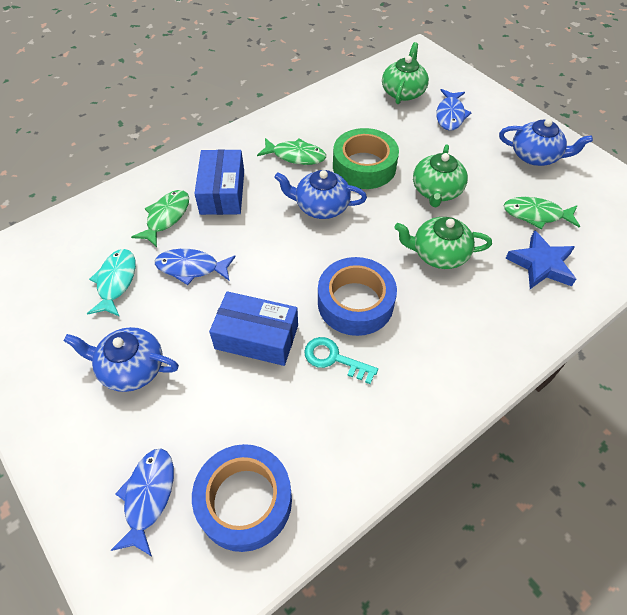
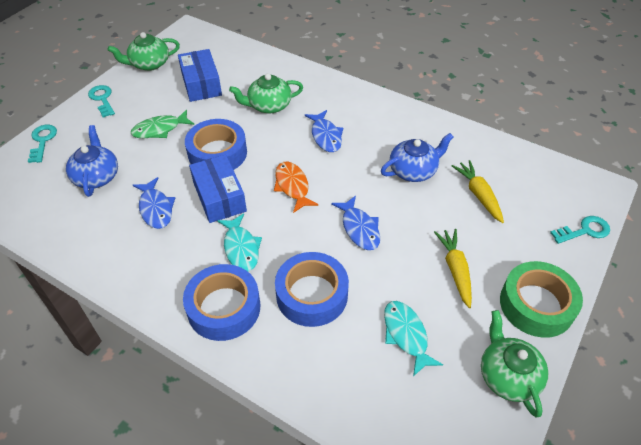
blue star: 1 -> 0
blue tape: 2 -> 3
blue teapot: 3 -> 2
green fish: 3 -> 1
orange fish: 0 -> 1
turquoise fish: 1 -> 2
turquoise key: 1 -> 3
yellow carrot: 0 -> 2

